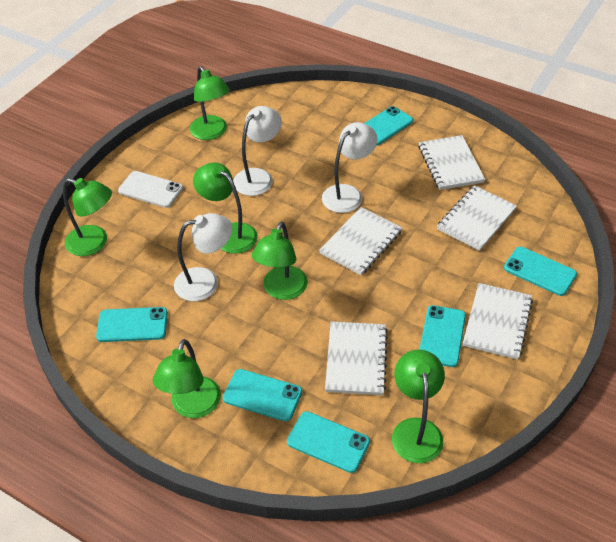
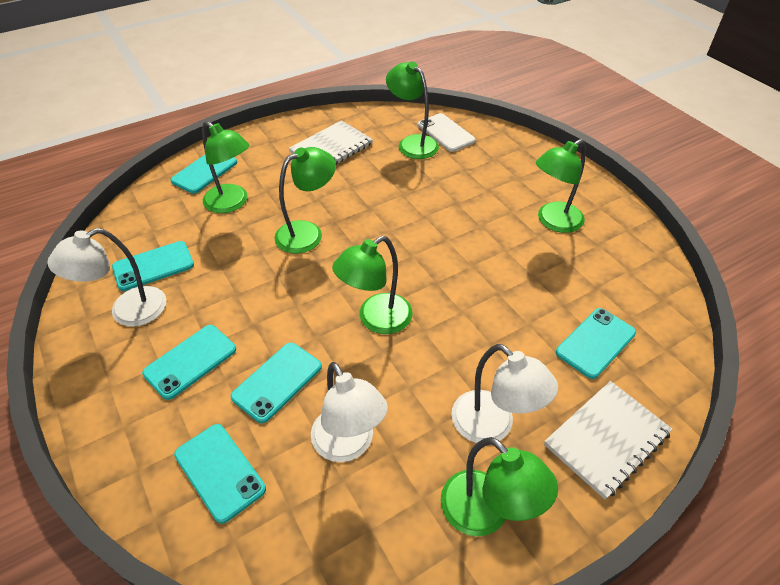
white notebook: 5 -> 2

